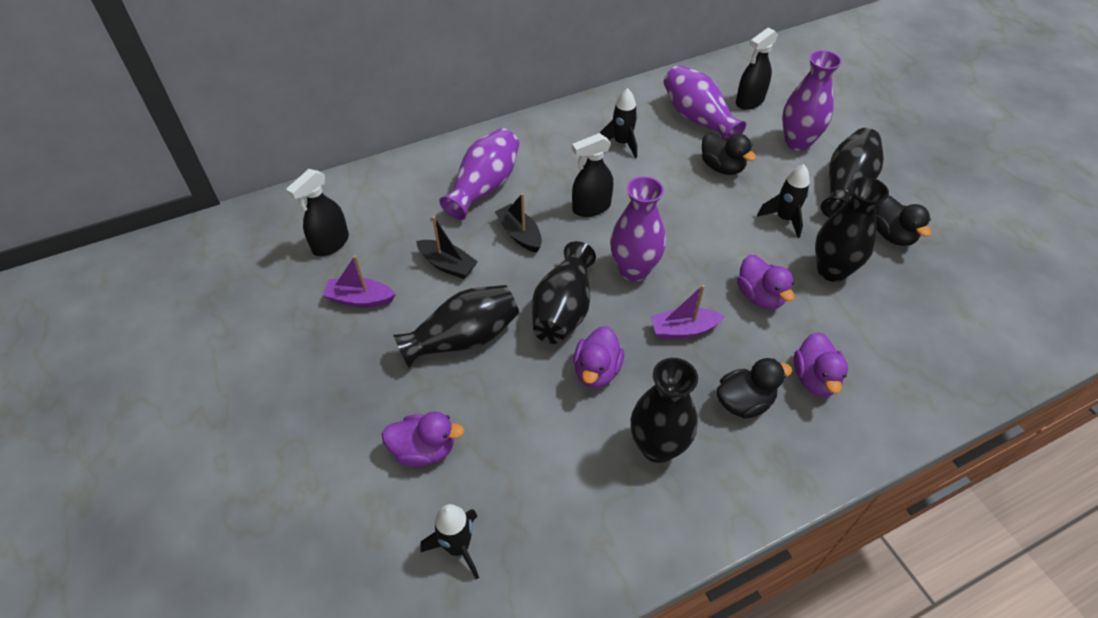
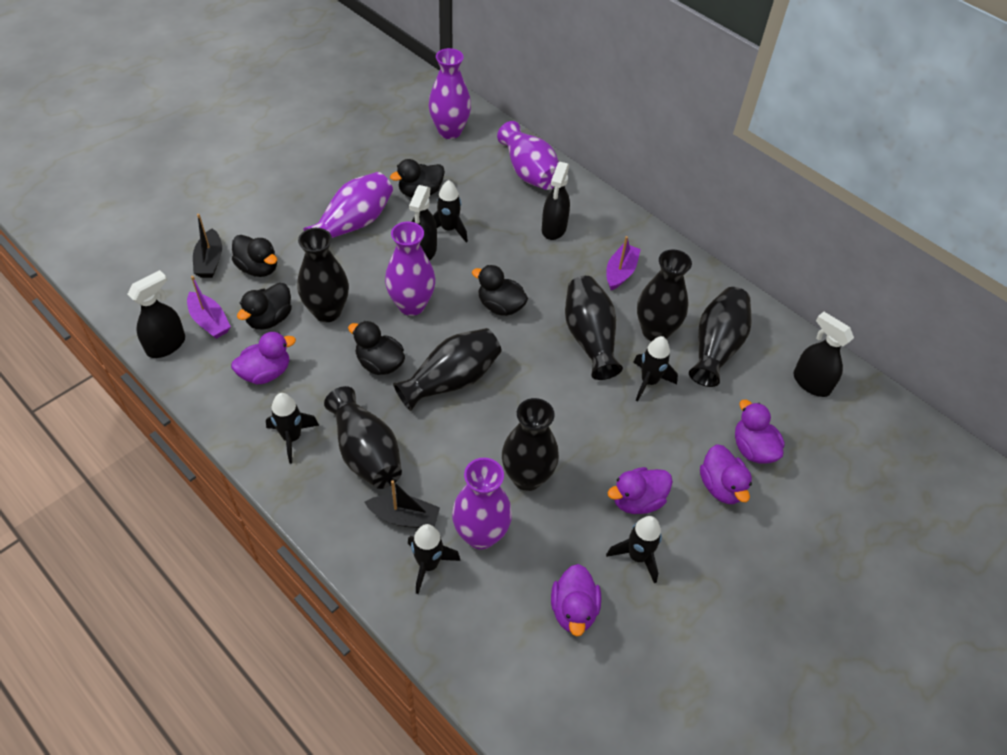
black duck: 3 -> 5
black rocket: 3 -> 5
black spray bottle: 3 -> 4
black vase: 5 -> 7
purple duck: 4 -> 5
purple vase: 4 -> 5

